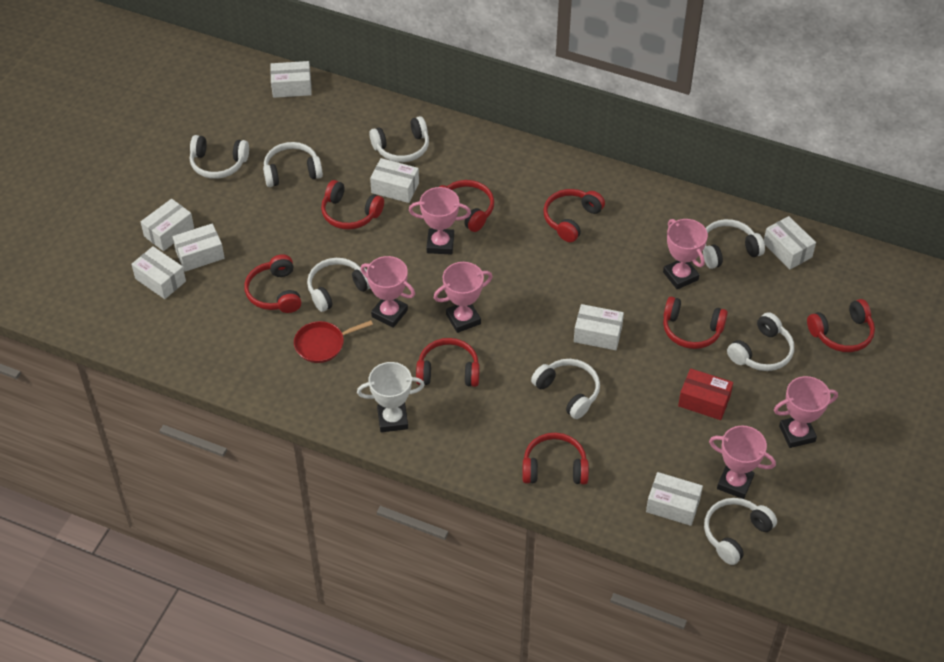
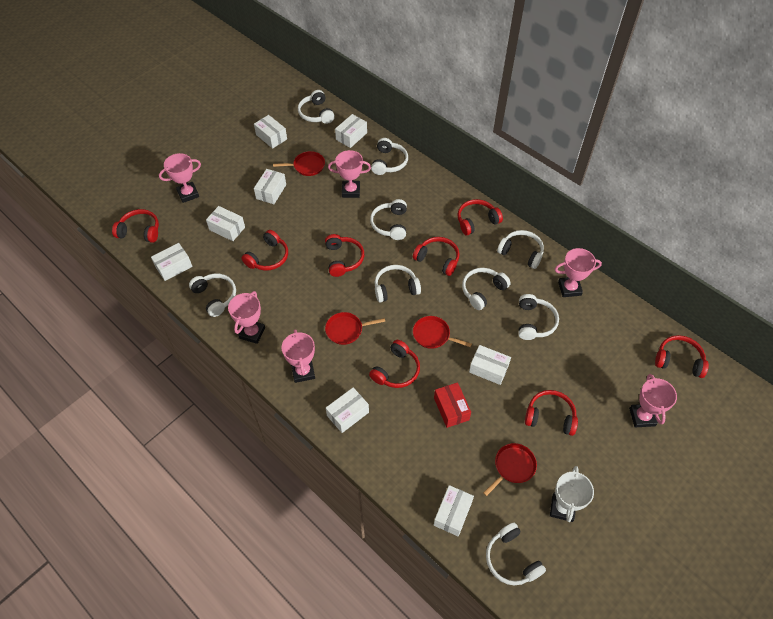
red pan: 1 -> 4
white headphones: 8 -> 9

